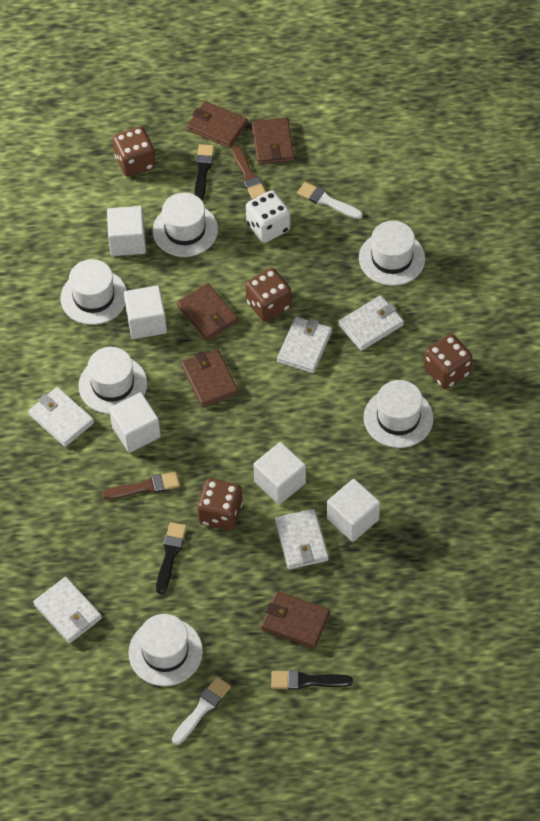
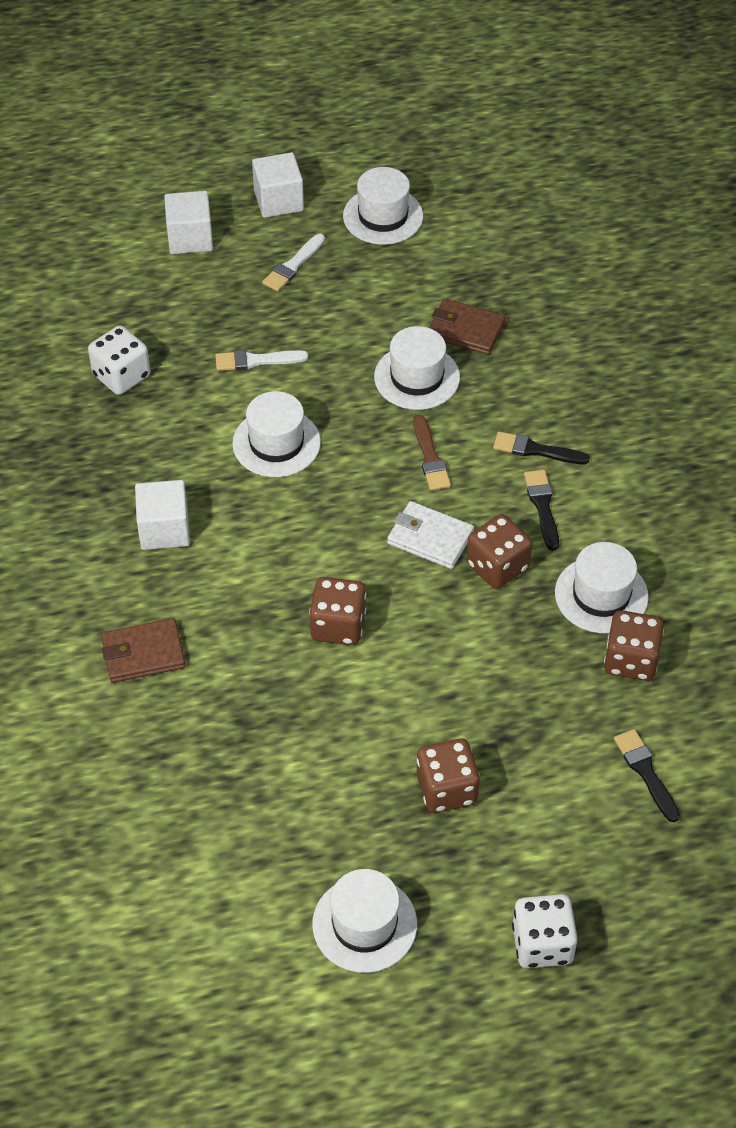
brown brush: 2 -> 1
brown wallet: 5 -> 2
white cube: 5 -> 3
white dice: 1 -> 2
white hat: 6 -> 5
white wallet: 5 -> 1

